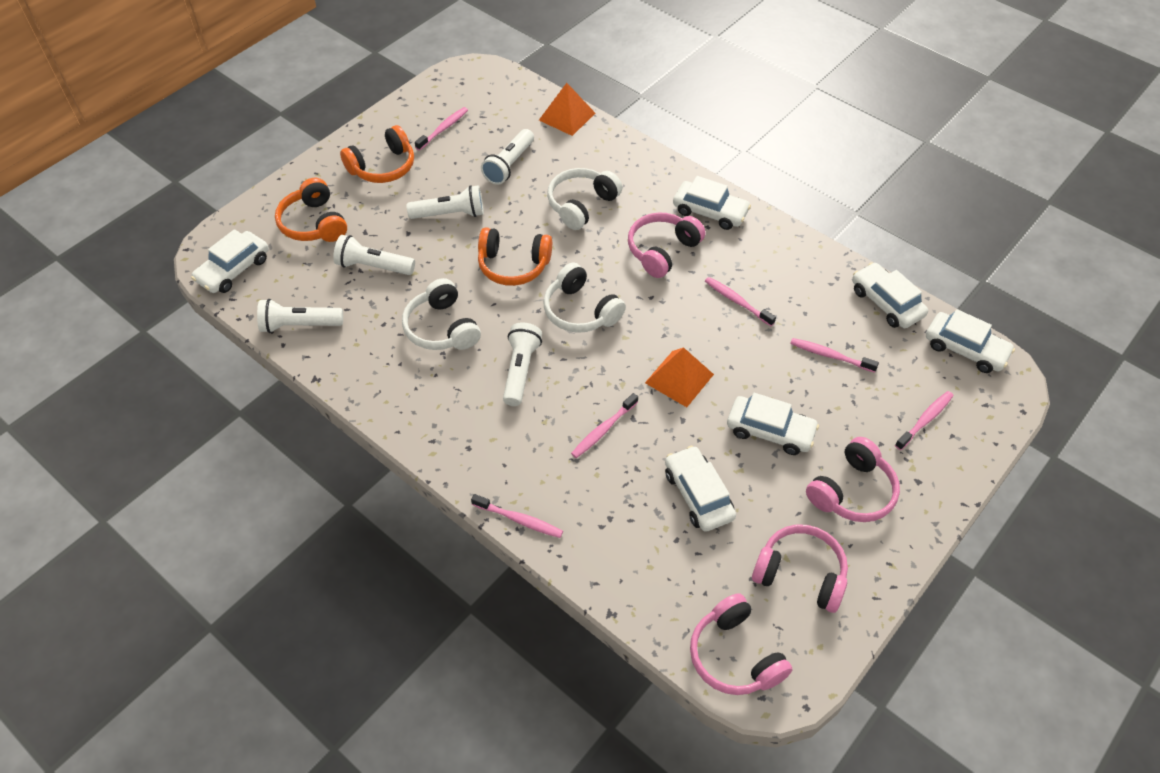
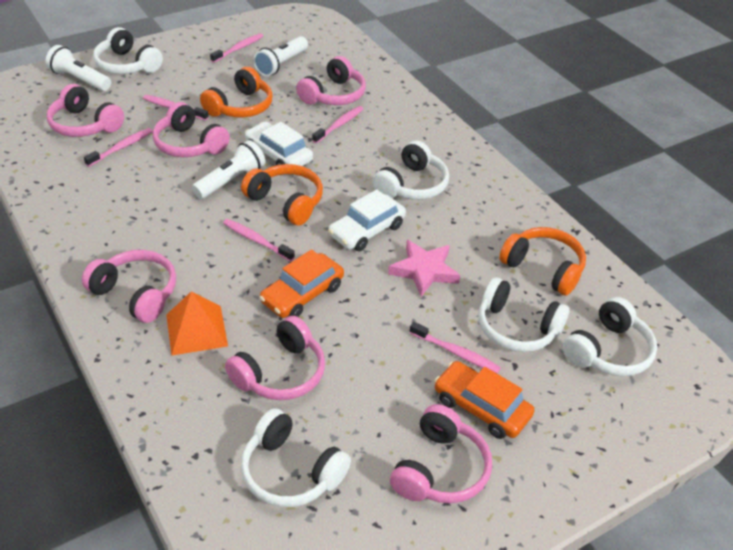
orange car: 0 -> 2
orange pyramid: 2 -> 1
pink headphones: 4 -> 6
pink star: 0 -> 1
white car: 6 -> 2
white flashlight: 5 -> 3
white headphones: 3 -> 5

